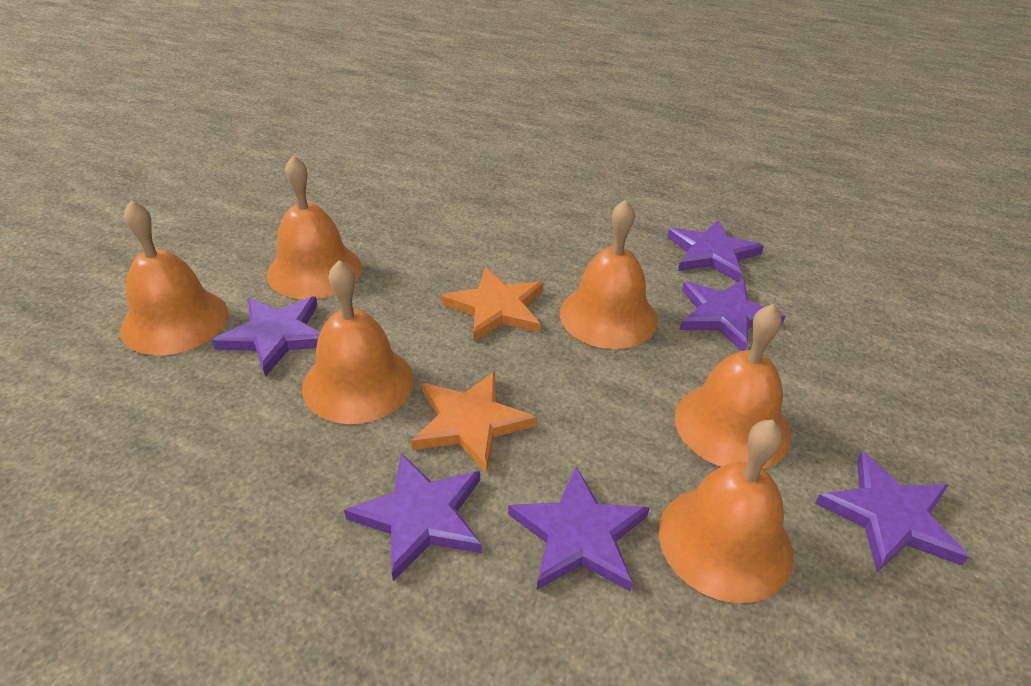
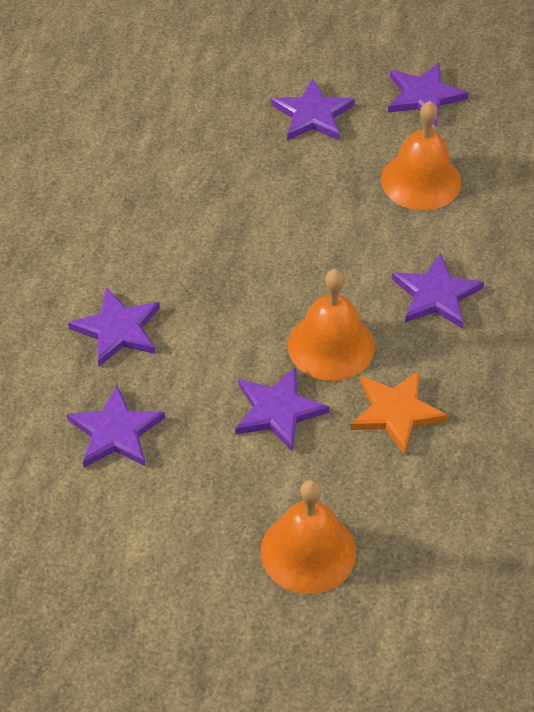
orange bell: 6 -> 3
orange star: 2 -> 1

